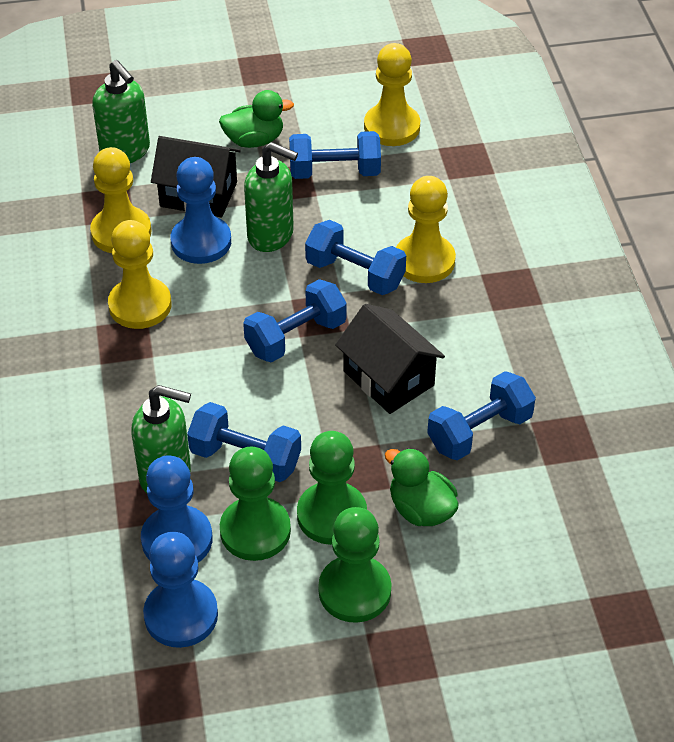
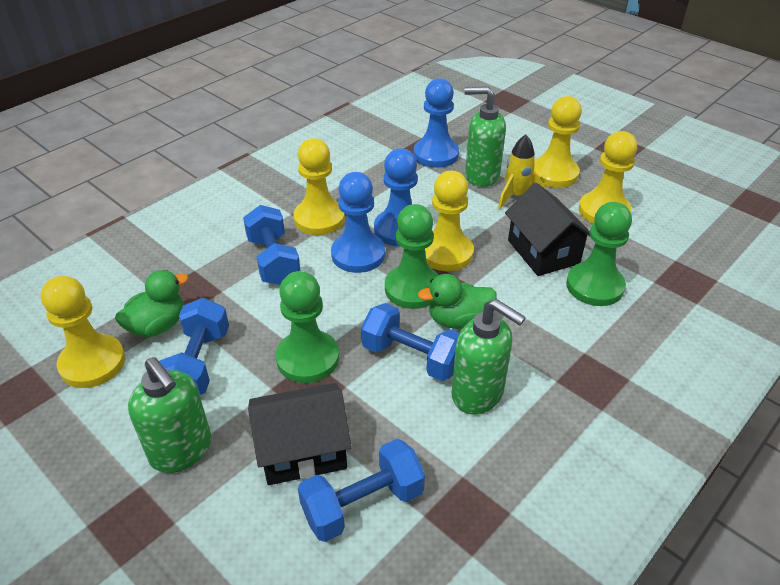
blue dumbbell: 5 -> 4
yellow pawn: 4 -> 5
yellow rocket: 0 -> 1

